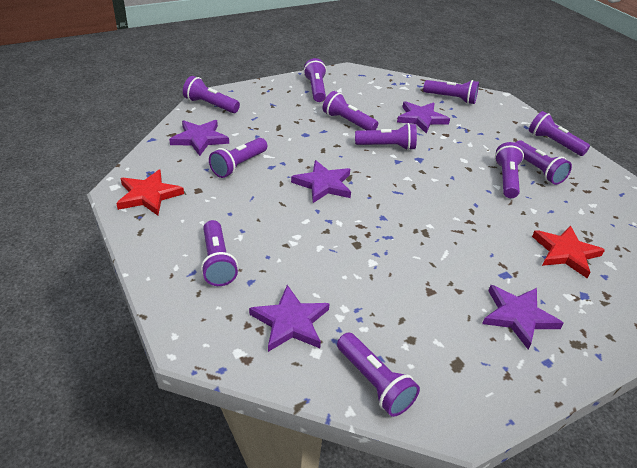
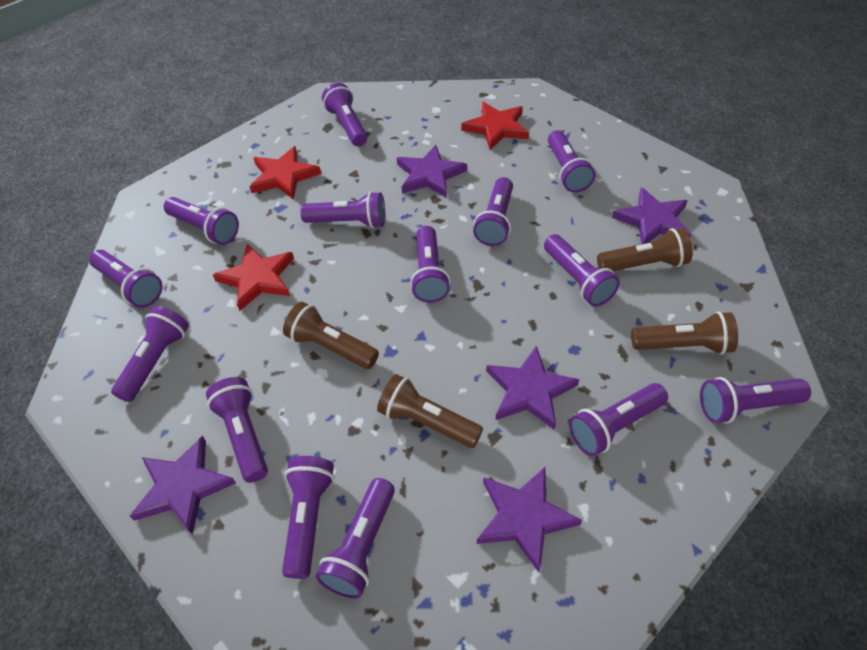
brown flashlight: 0 -> 4
purple flashlight: 11 -> 14
red star: 2 -> 3

